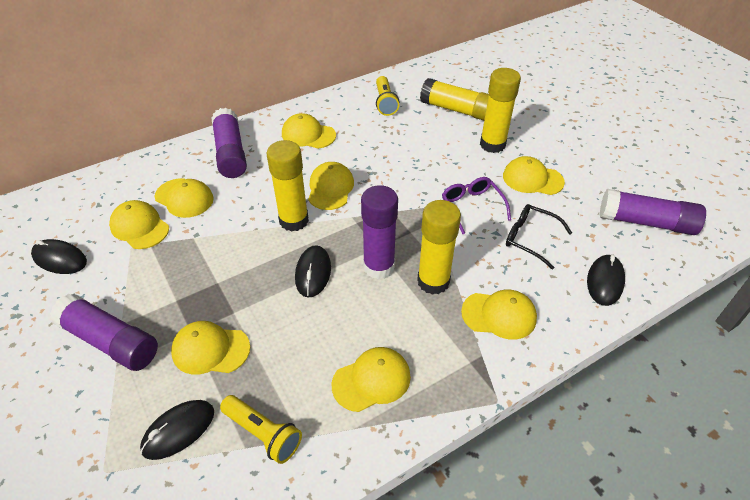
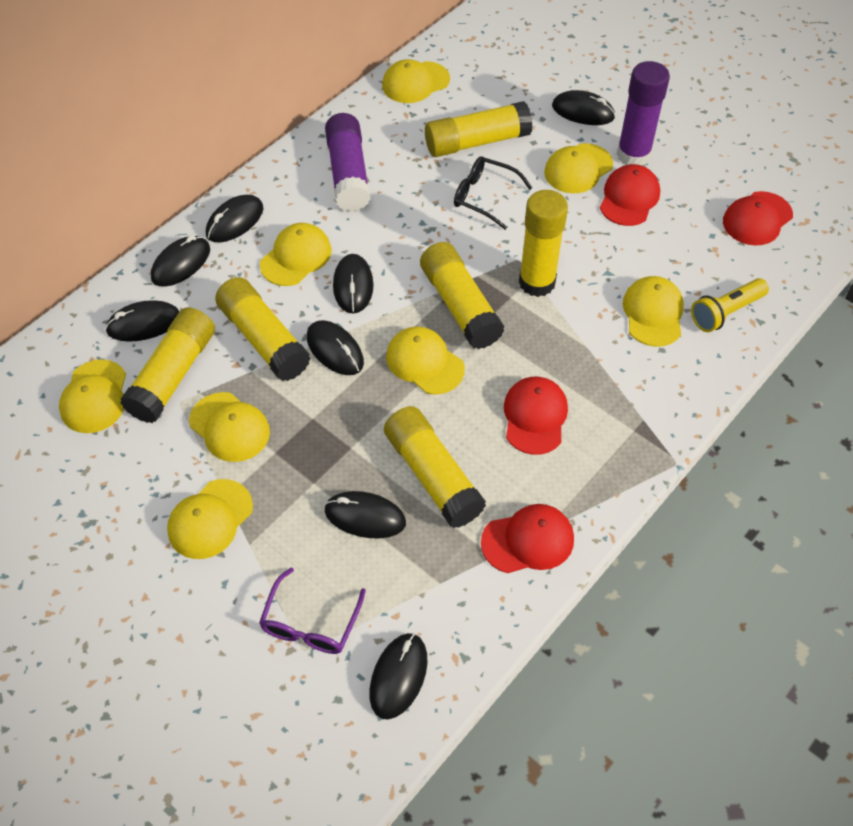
black mouse: 4 -> 8
purple glue stick: 4 -> 2
red cap: 0 -> 4
yellow flashlight: 2 -> 1
yellow glue stick: 4 -> 6

